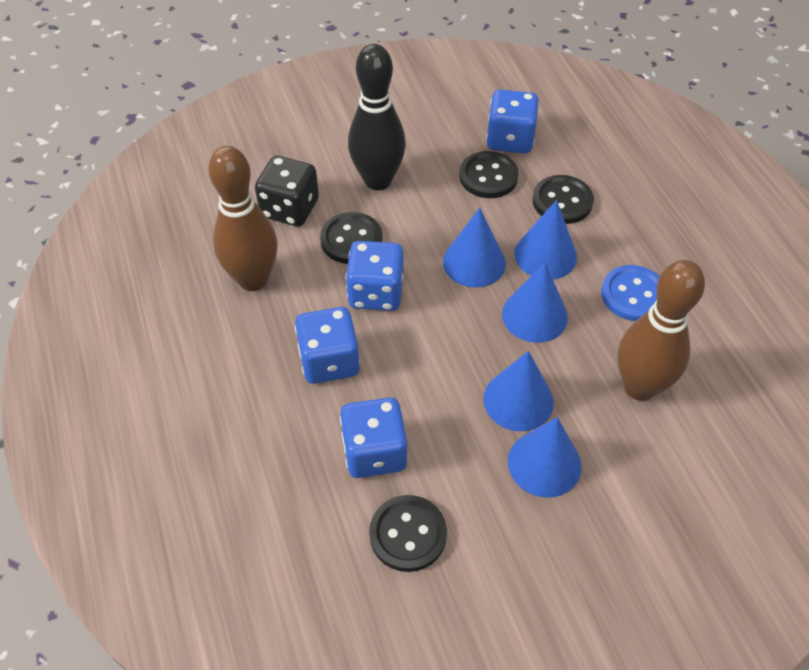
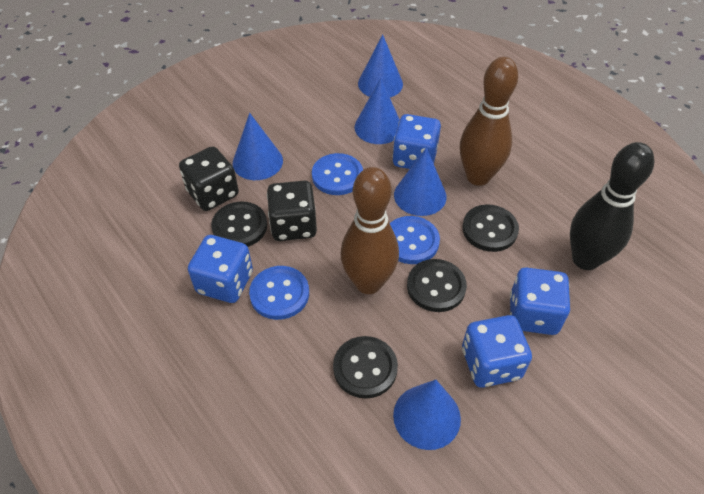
black dice: 1 -> 2
blue button: 1 -> 3

